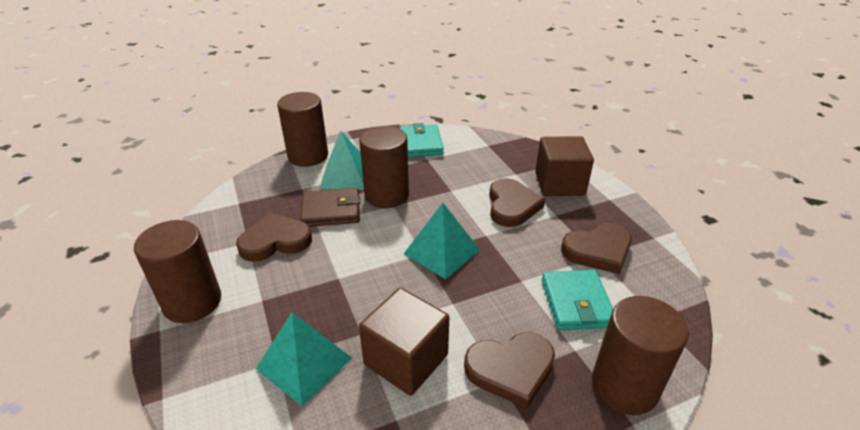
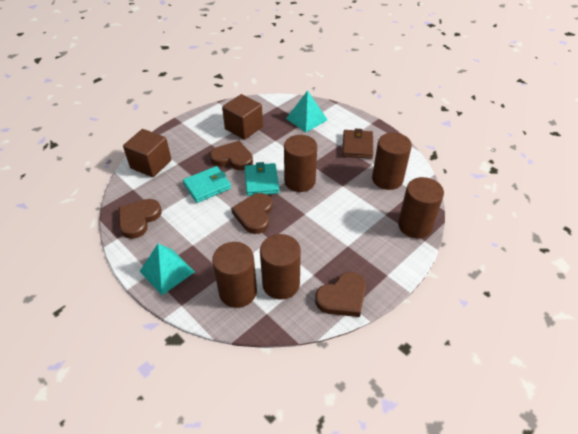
brown cylinder: 4 -> 5
turquoise pyramid: 3 -> 2

